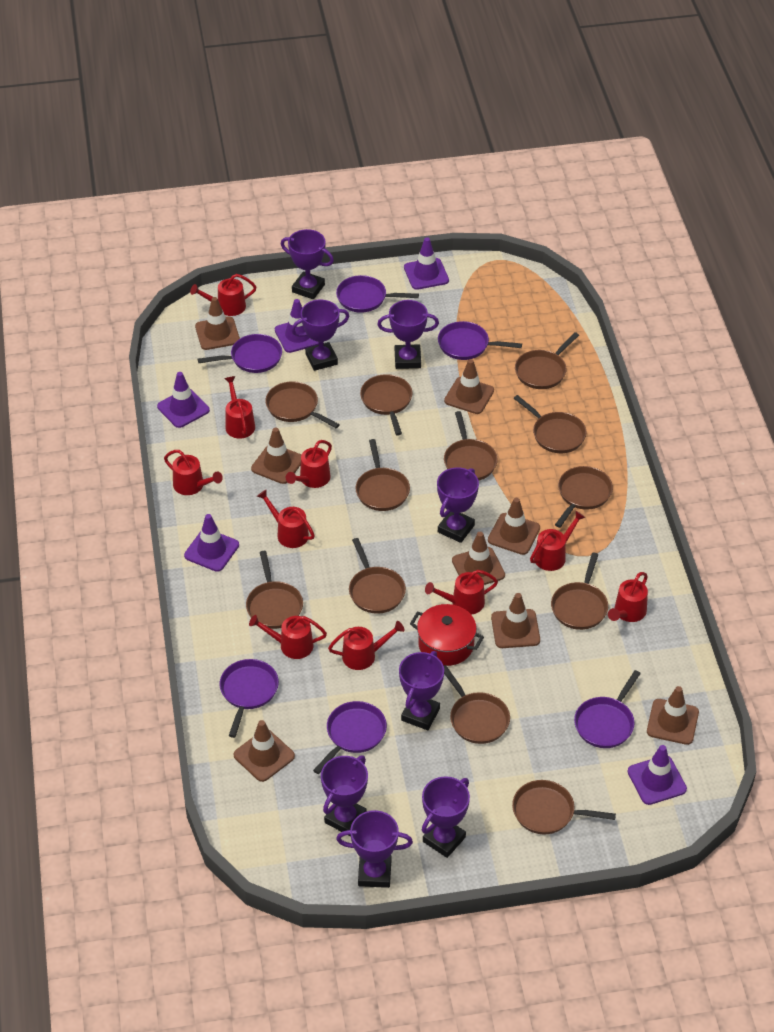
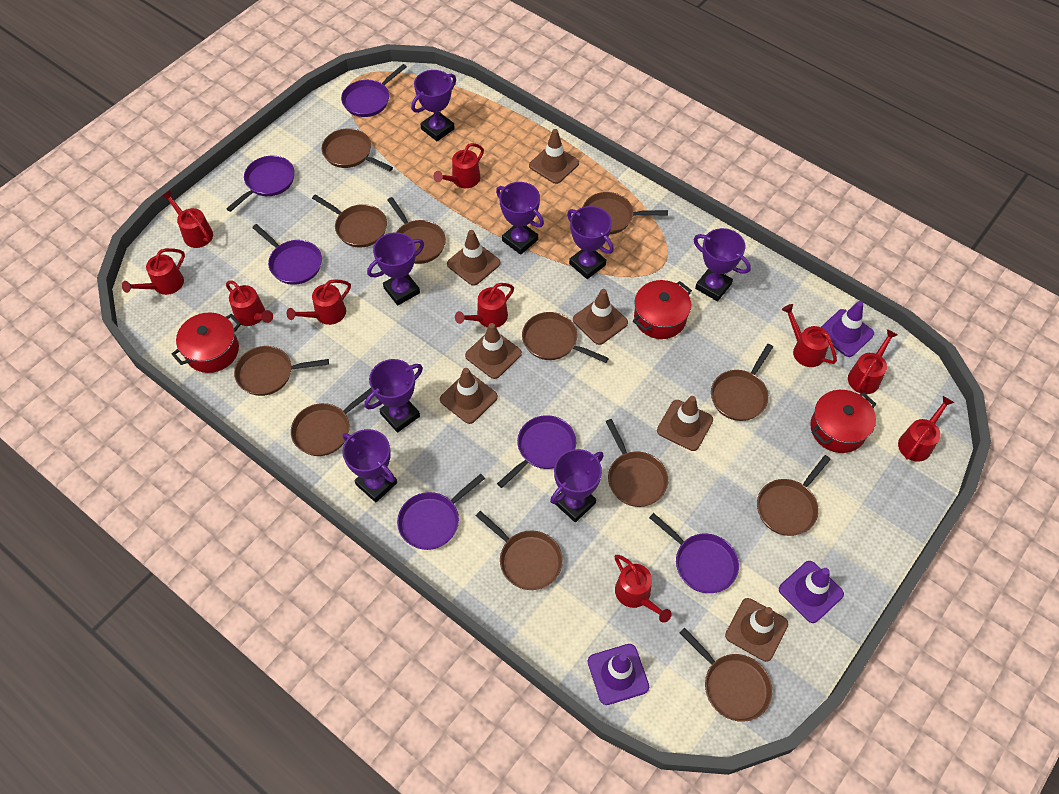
brown traffic cone: 8 -> 7
purple traffic cone: 5 -> 3
red pot: 1 -> 3

